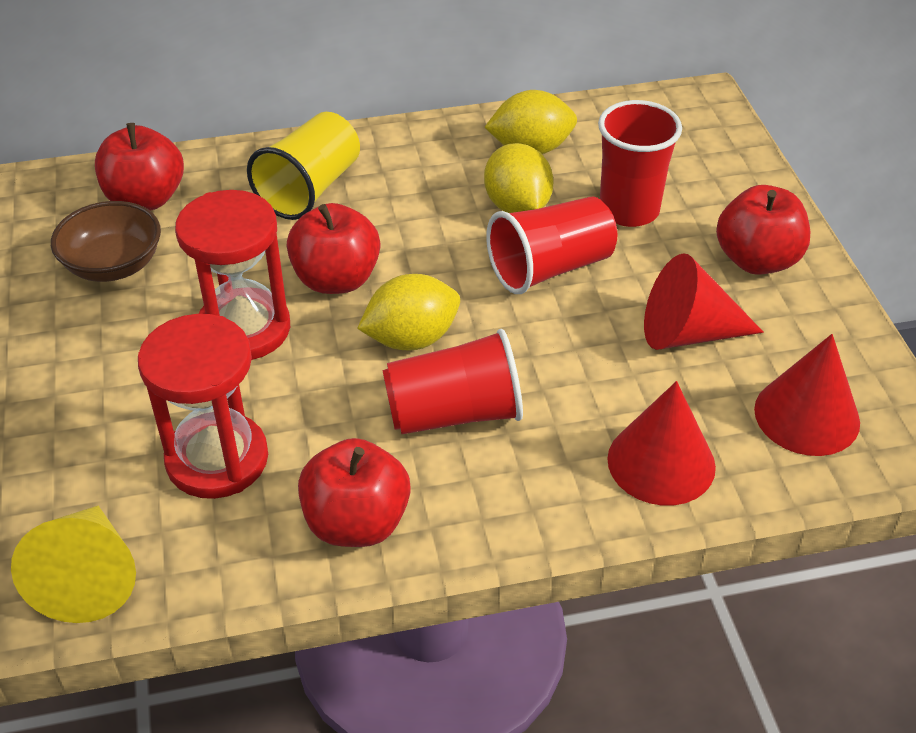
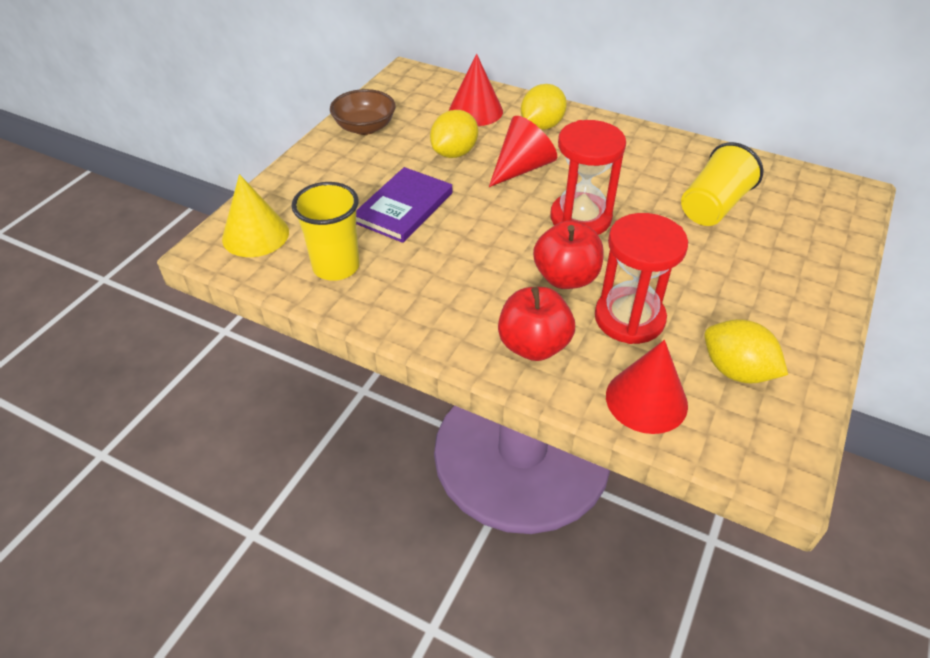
purple book: 0 -> 1
red apple: 4 -> 2
red cup: 3 -> 0
yellow cup: 1 -> 2

